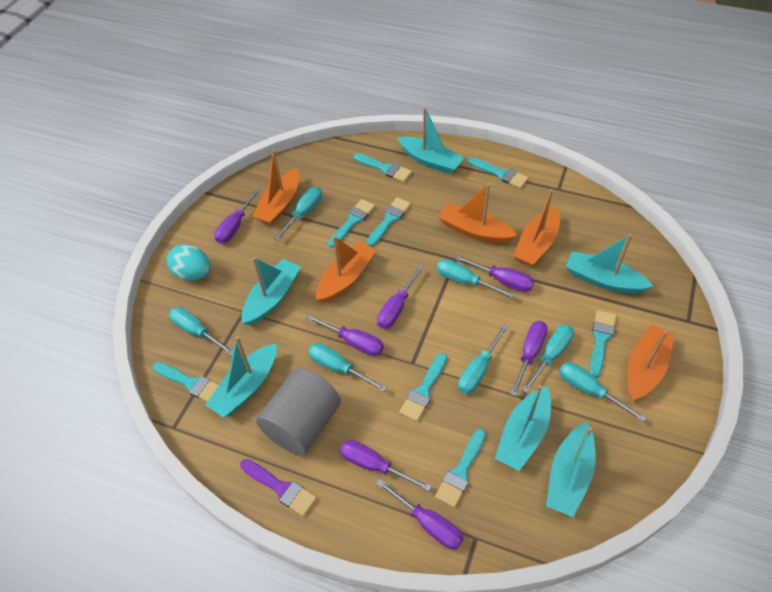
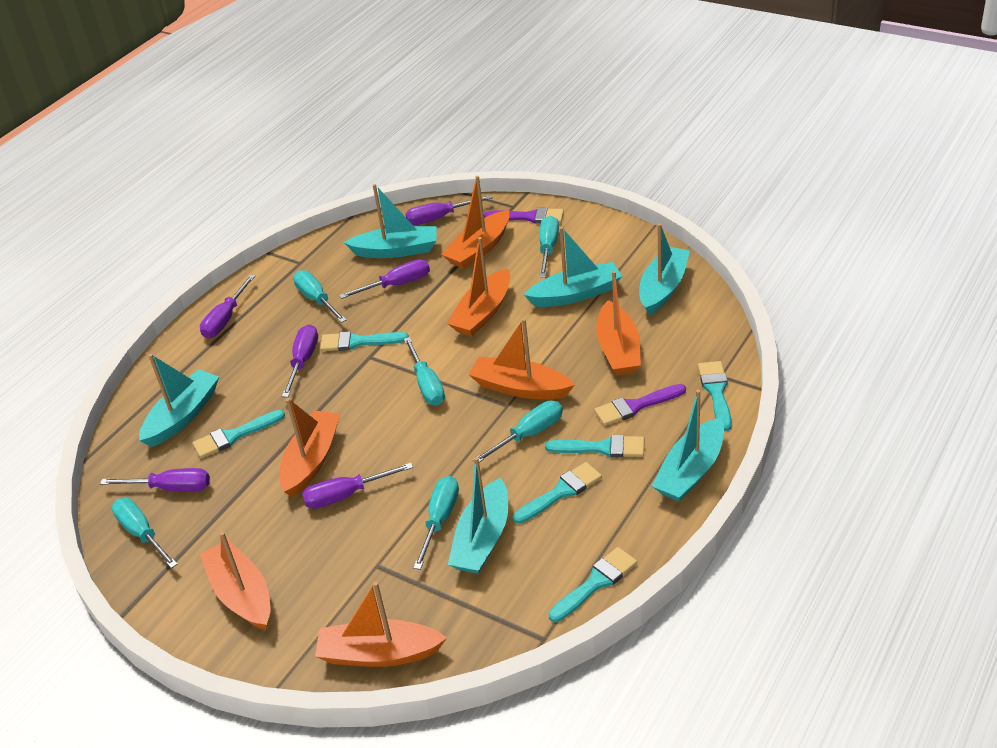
grey cylinder: 1 -> 0
orange boat: 5 -> 7
purple brush: 1 -> 2
purple screwdriver: 7 -> 6
turquoise brush: 8 -> 6
turquoise egg: 1 -> 0
turquoise screwdriver: 7 -> 6

